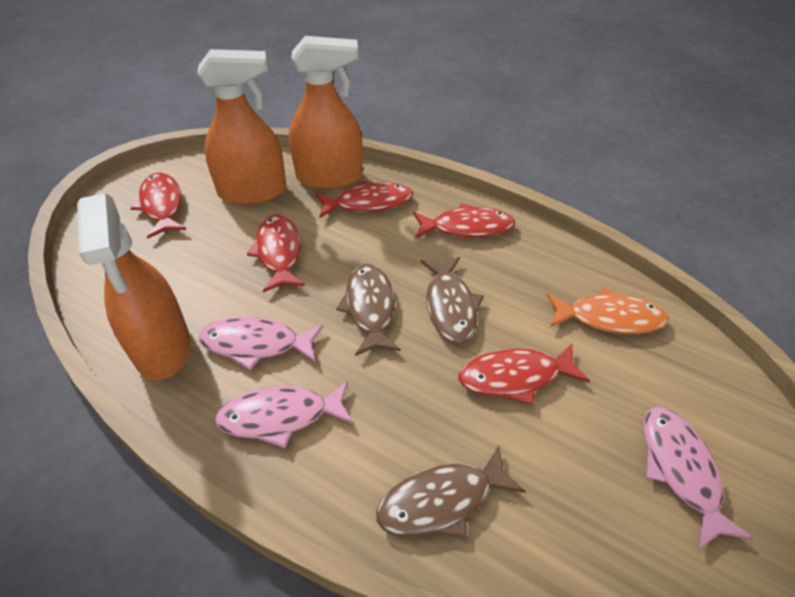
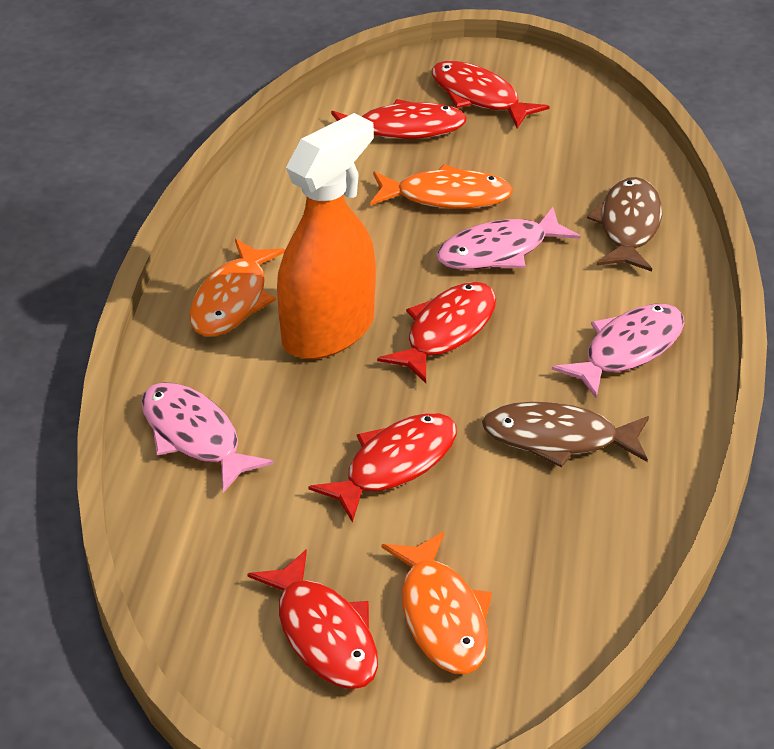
brown fish: 3 -> 2
orange fish: 1 -> 3
orange spray bottle: 3 -> 1

